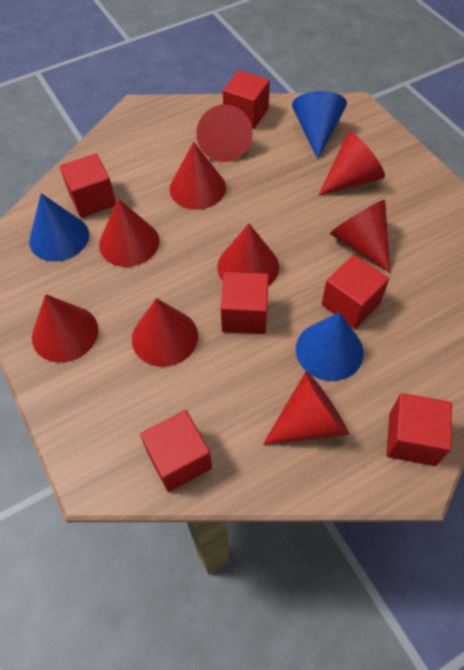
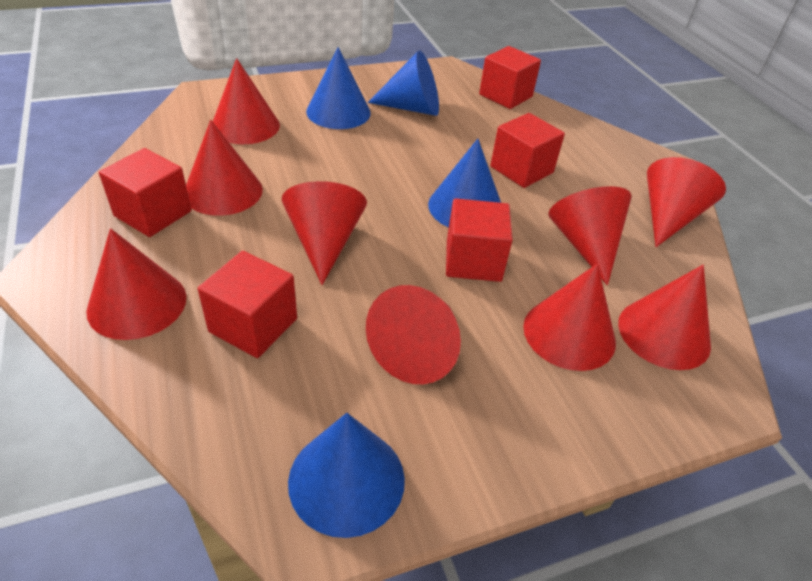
blue cone: 3 -> 4
red cube: 6 -> 5

